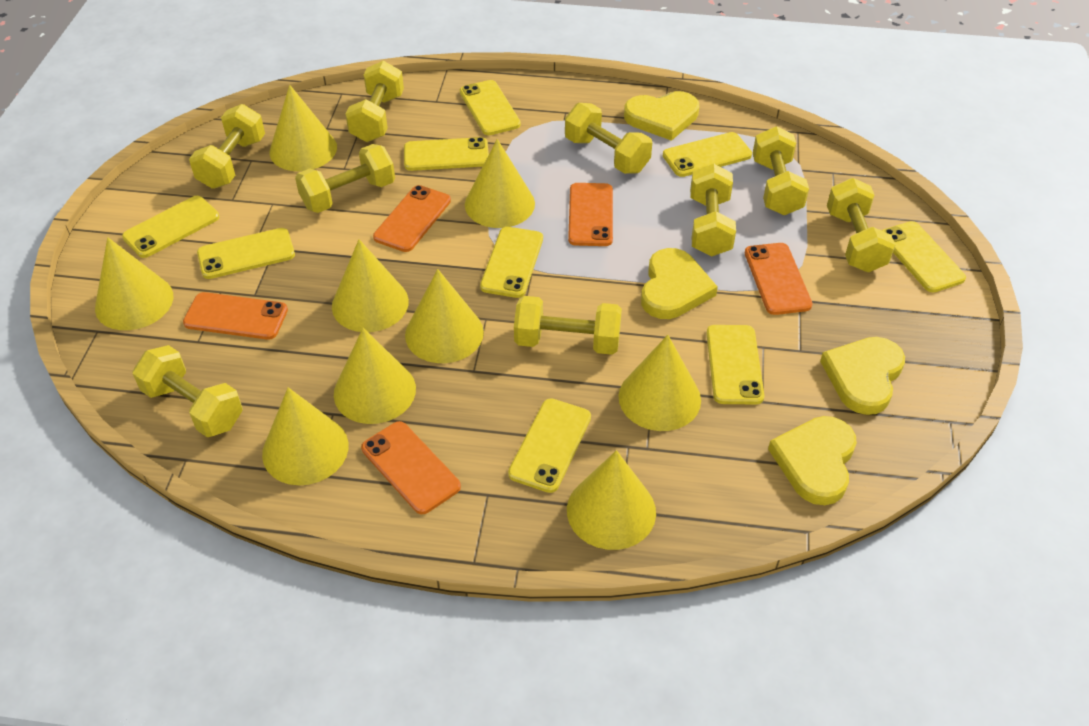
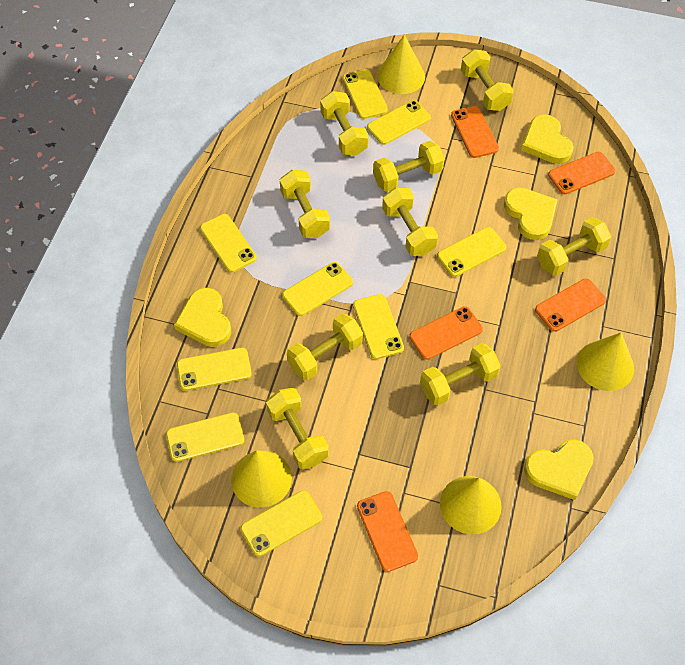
yellow cone: 9 -> 4

